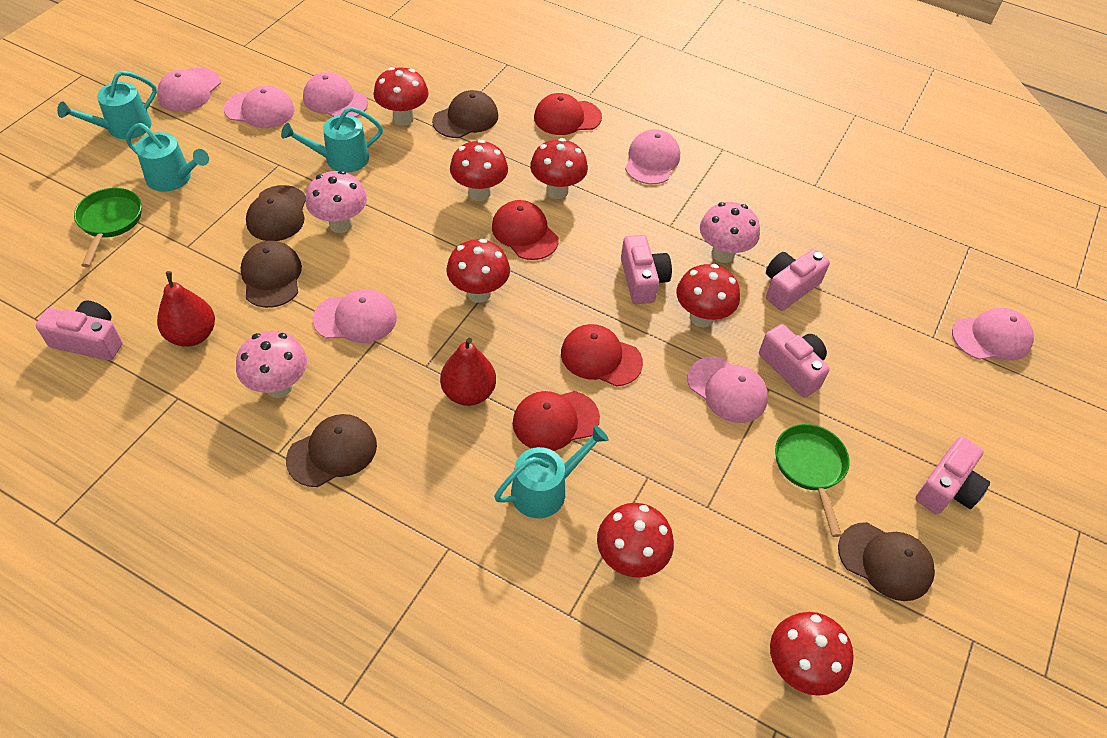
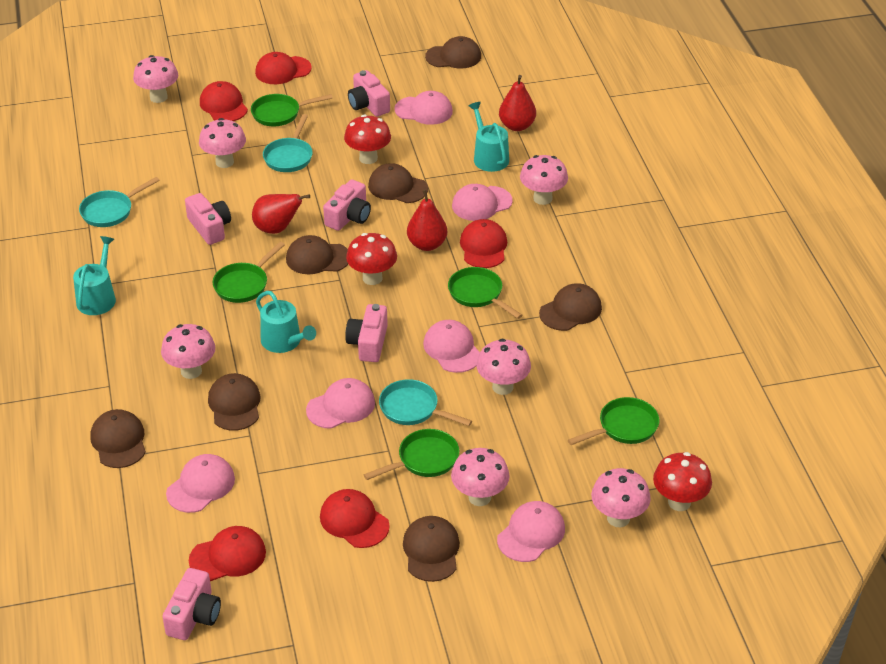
brown cap: 5 -> 7
green pan: 2 -> 5
pink cap: 7 -> 6
pink mushroom: 3 -> 7
red cap: 4 -> 5
red mushroom: 7 -> 3
red pear: 2 -> 3
turquoise pan: 0 -> 3
turquoise watering can: 4 -> 3

